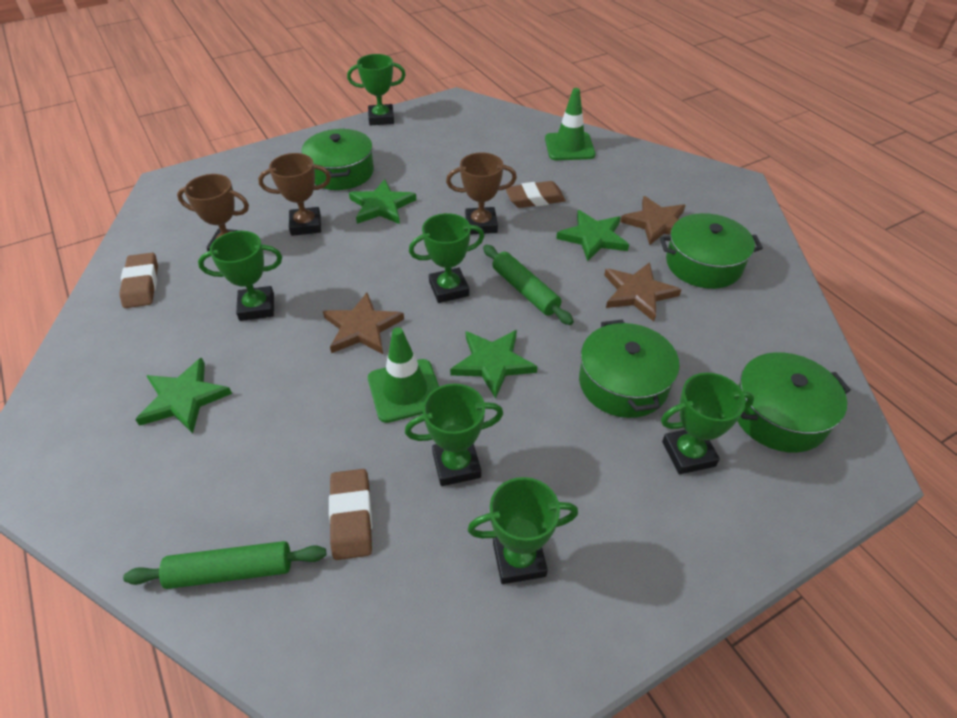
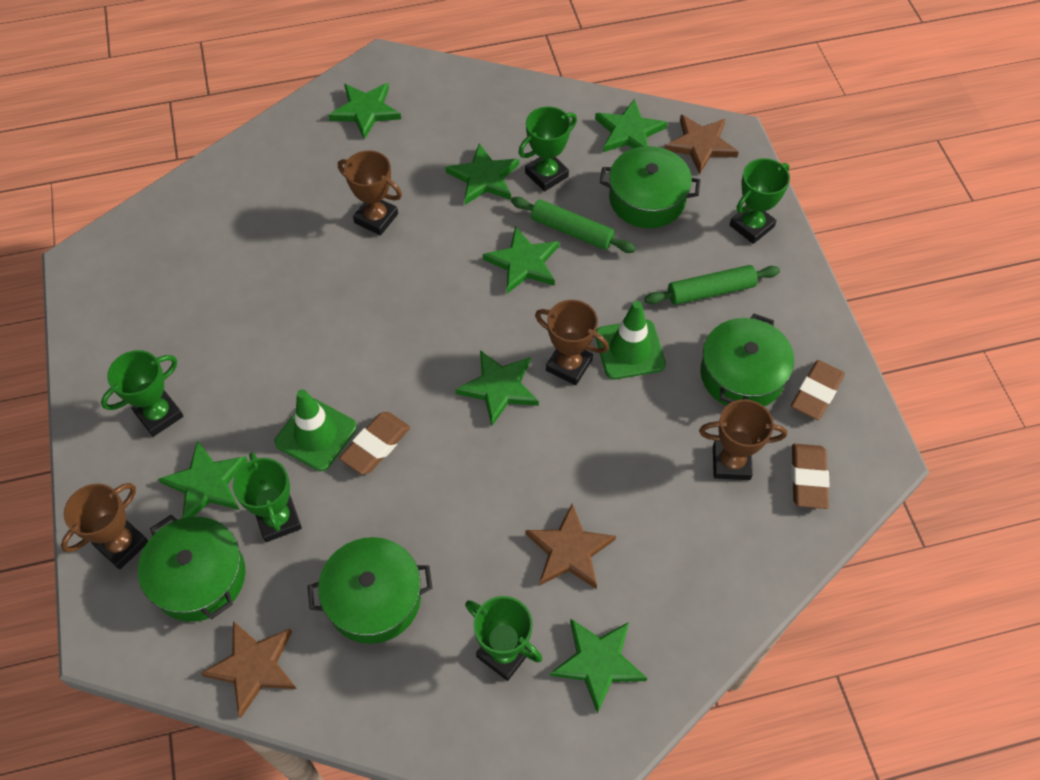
brown trophy: 3 -> 4
green star: 4 -> 7
green trophy: 6 -> 5

